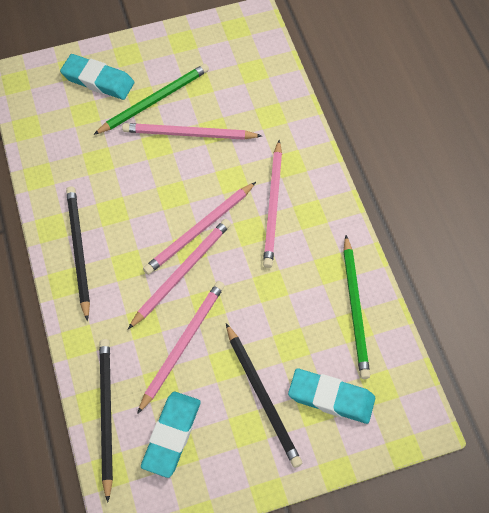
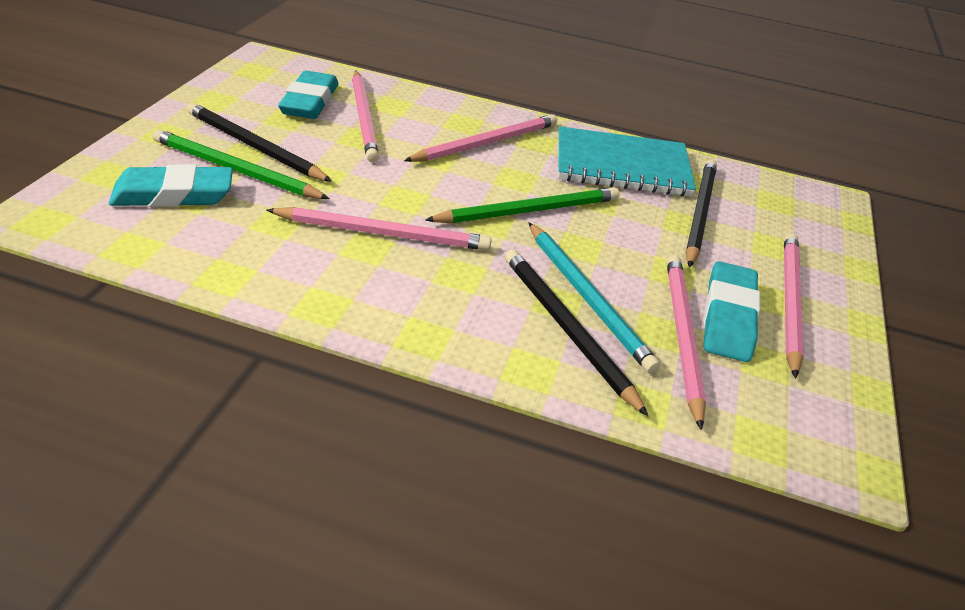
turquoise notebook: 0 -> 1
turquoise pencil: 0 -> 1

